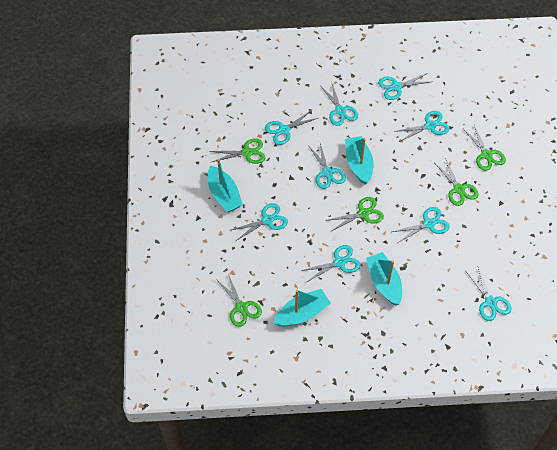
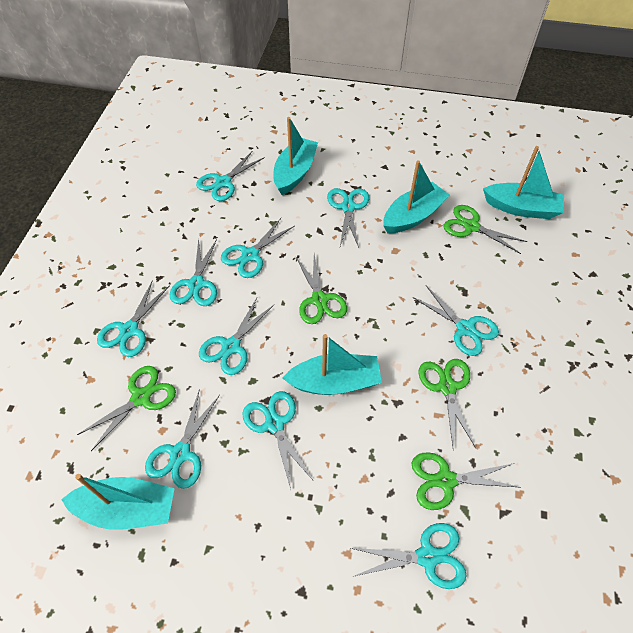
turquoise boat: 4 -> 5
turquoise scissors: 9 -> 10

